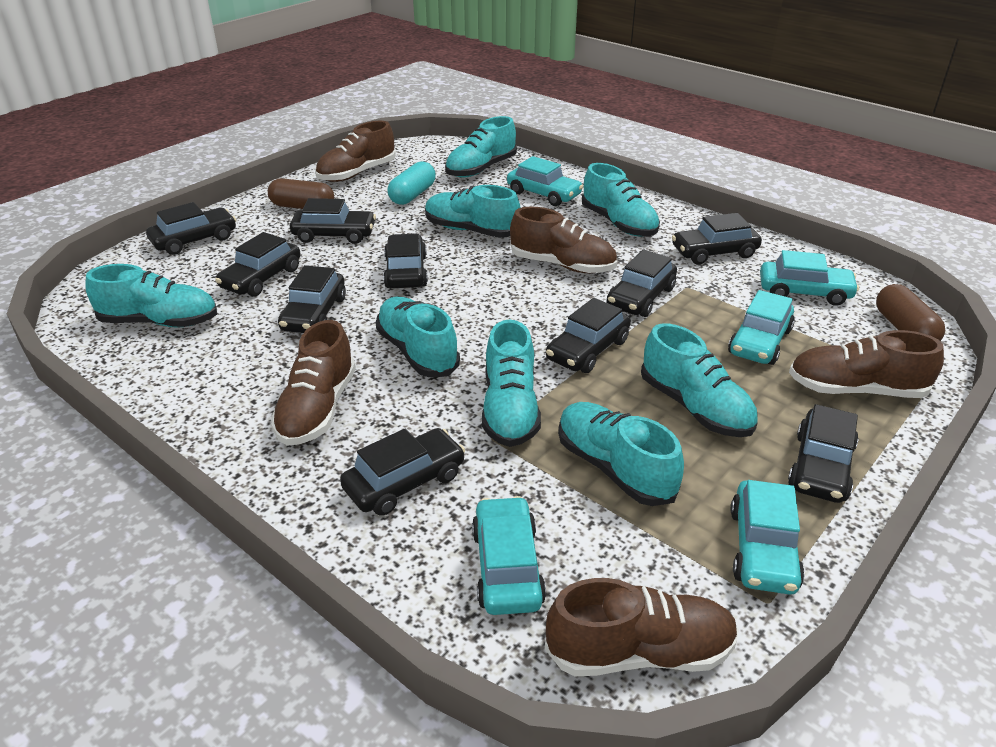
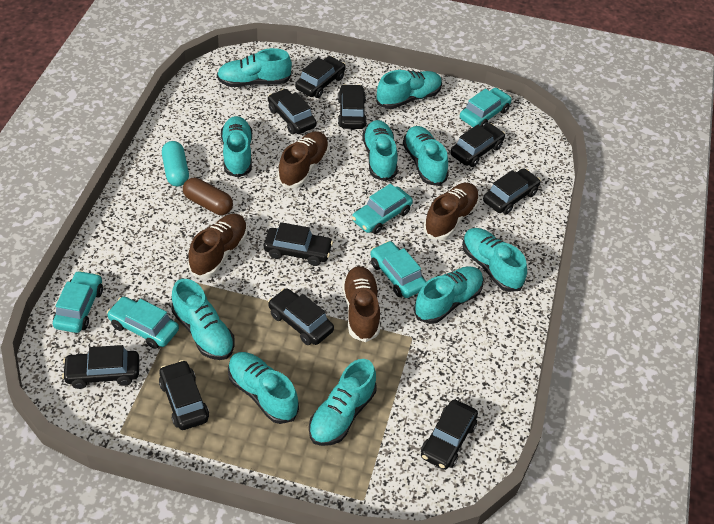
brown capsule: 2 -> 1
brown shoe: 5 -> 4
turquoise shoe: 8 -> 10

